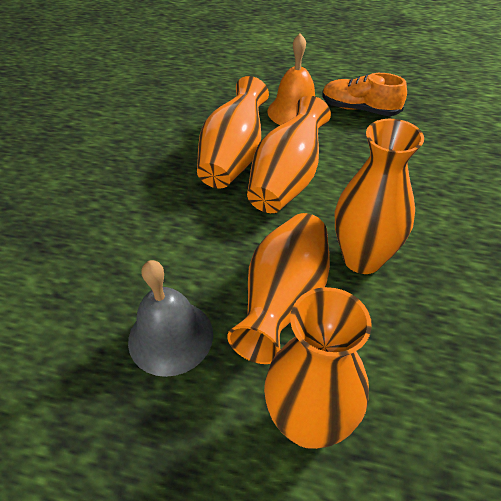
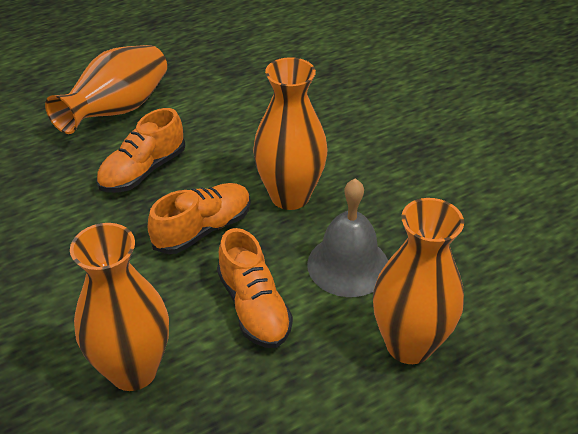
orange bell: 1 -> 0
orange shoe: 1 -> 3
orange vase: 5 -> 4

